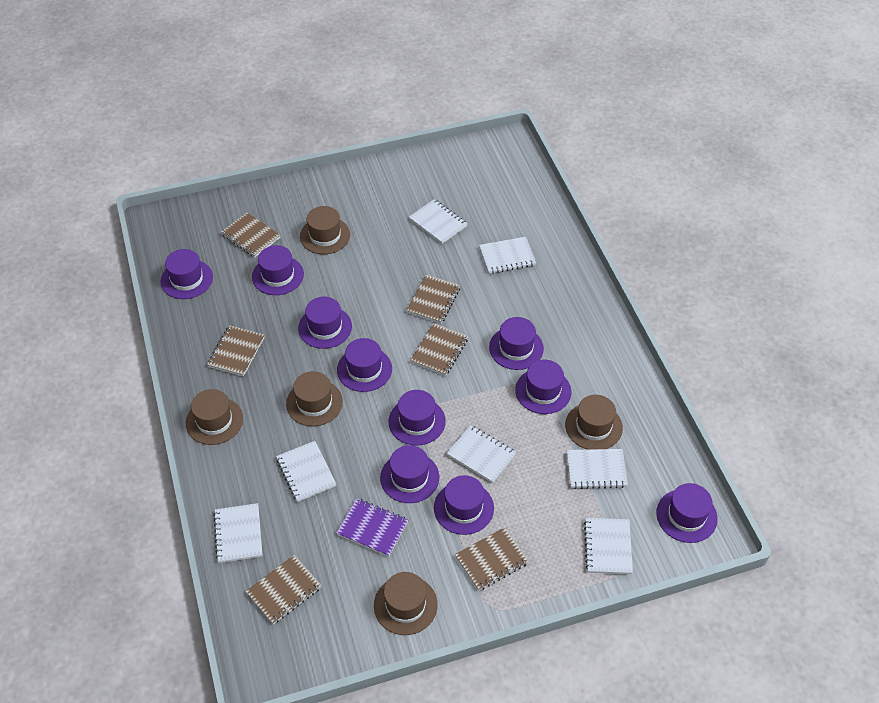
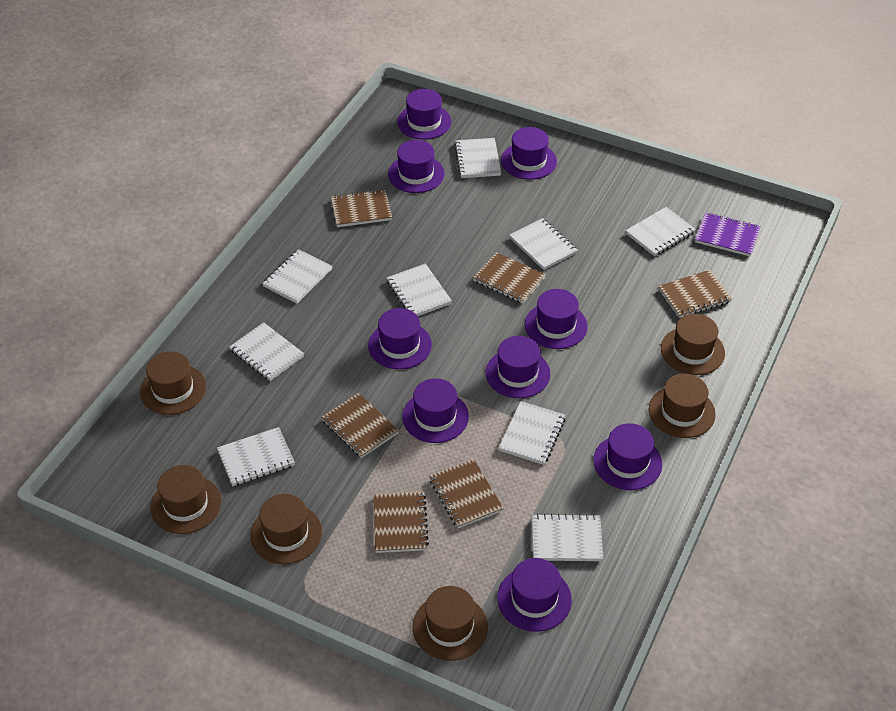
brown hat: 5 -> 6
purple hat: 10 -> 9
white notebook: 7 -> 9

